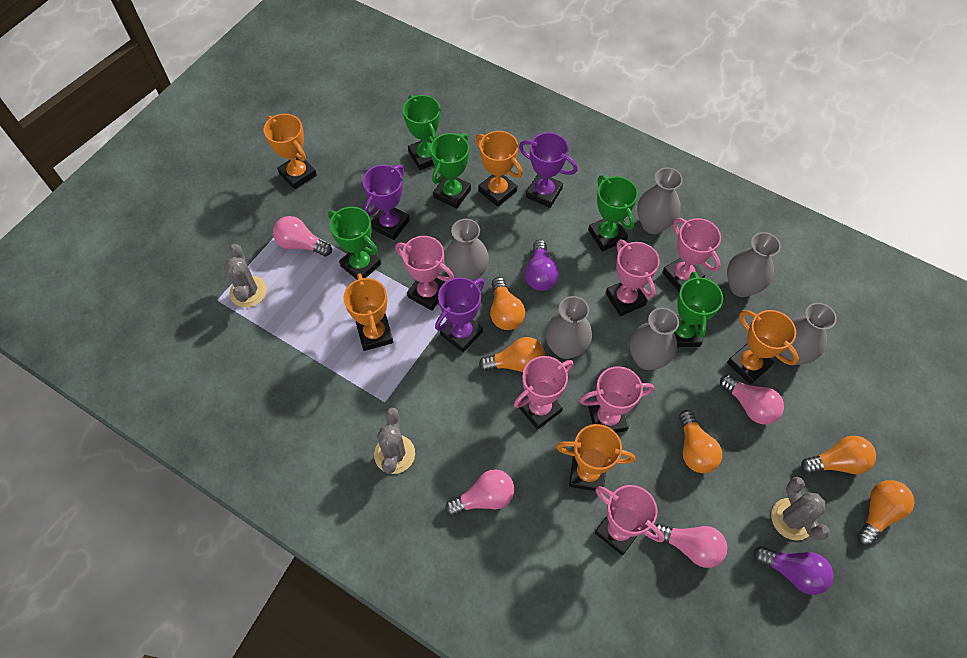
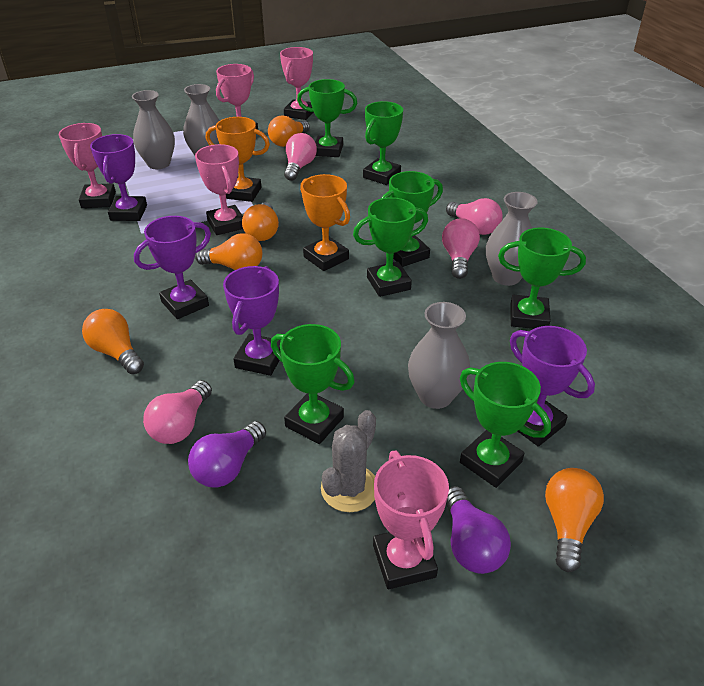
green trophy: 5 -> 7
grey cactus: 3 -> 1
grey vase: 6 -> 4
orange trophy: 5 -> 2
pink trophy: 6 -> 5
purple trophy: 3 -> 4

